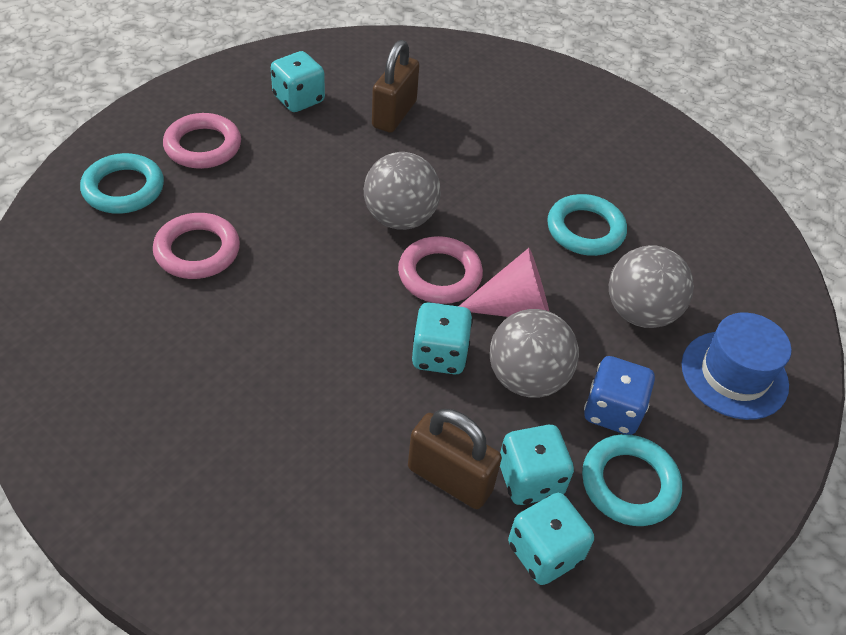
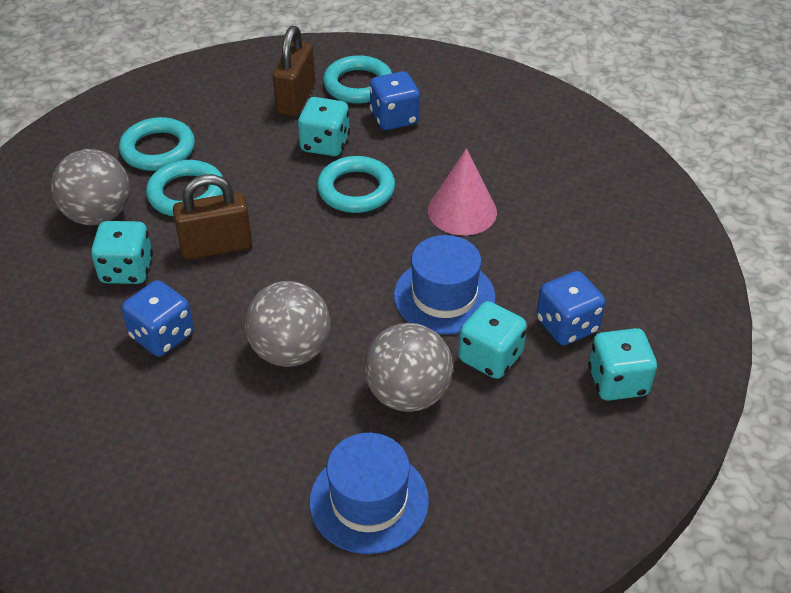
blue dice: 1 -> 3
blue hat: 1 -> 2
pink ring: 3 -> 0
turquoise ring: 3 -> 4

